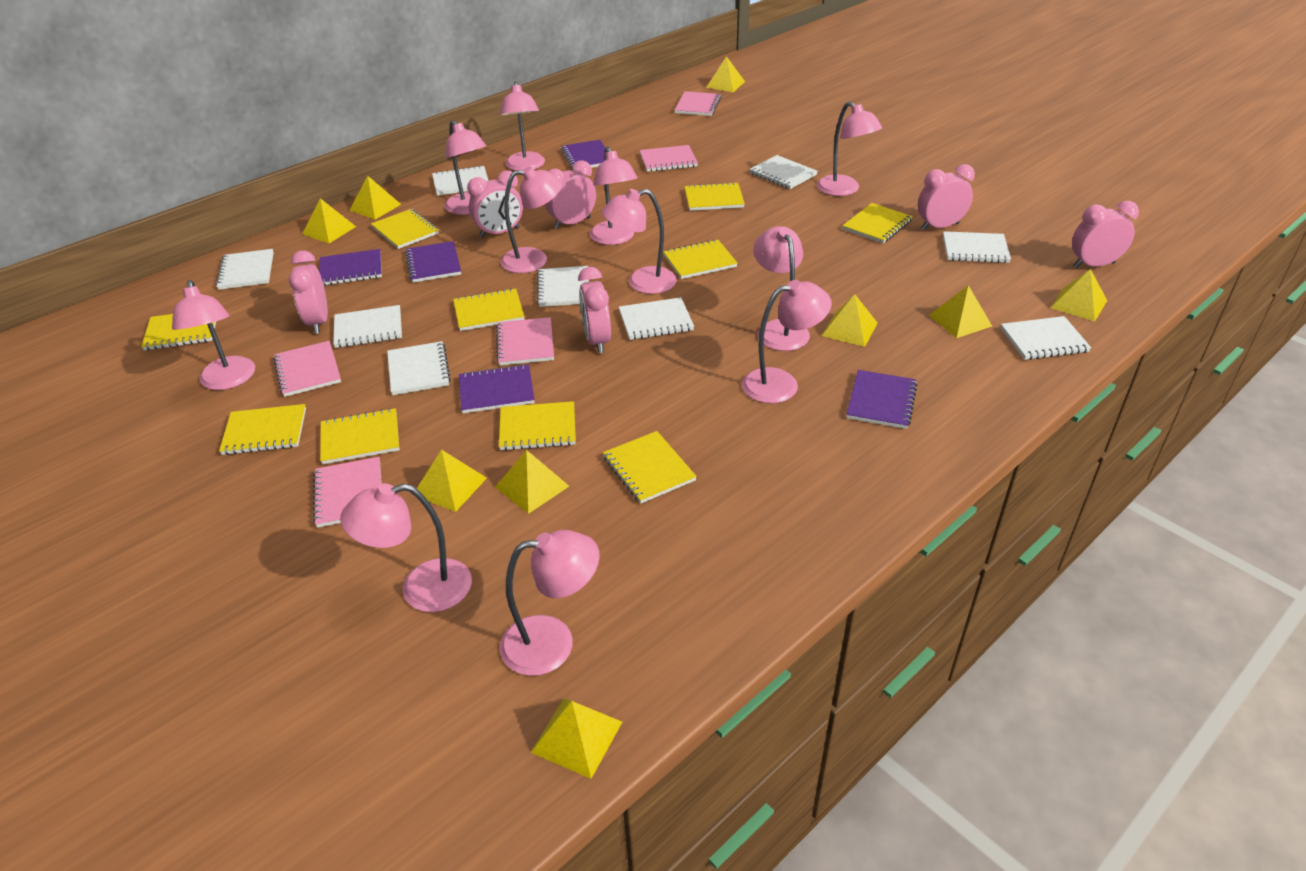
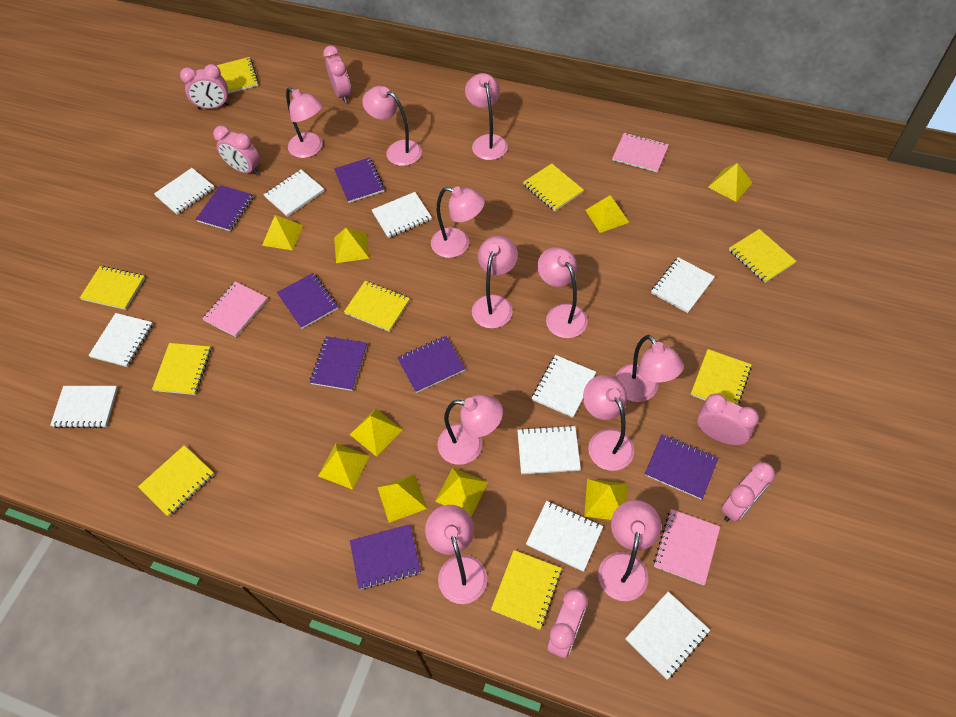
pink notebook: 5 -> 3
purple notebook: 5 -> 7
white notebook: 9 -> 10
yellow notebook: 10 -> 9

